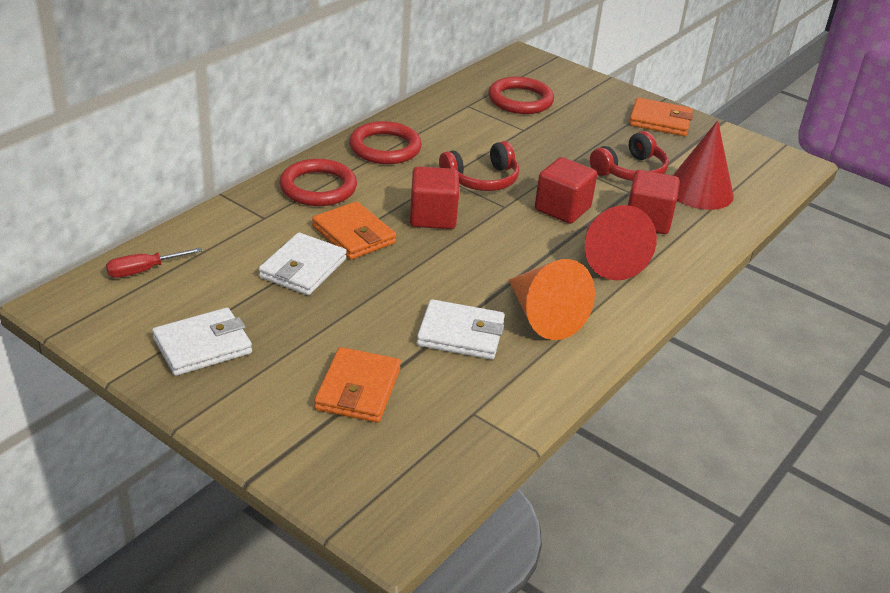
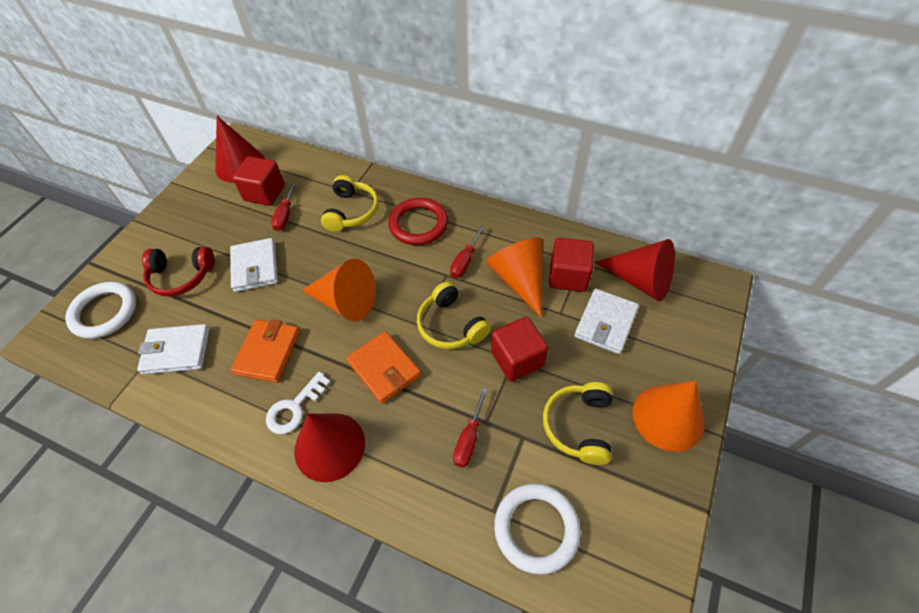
orange cone: 1 -> 3
orange wallet: 3 -> 2
red cone: 2 -> 3
red headphones: 2 -> 1
red ring: 3 -> 1
red screwdriver: 1 -> 3
white key: 0 -> 1
white ring: 0 -> 2
yellow headphones: 0 -> 3

